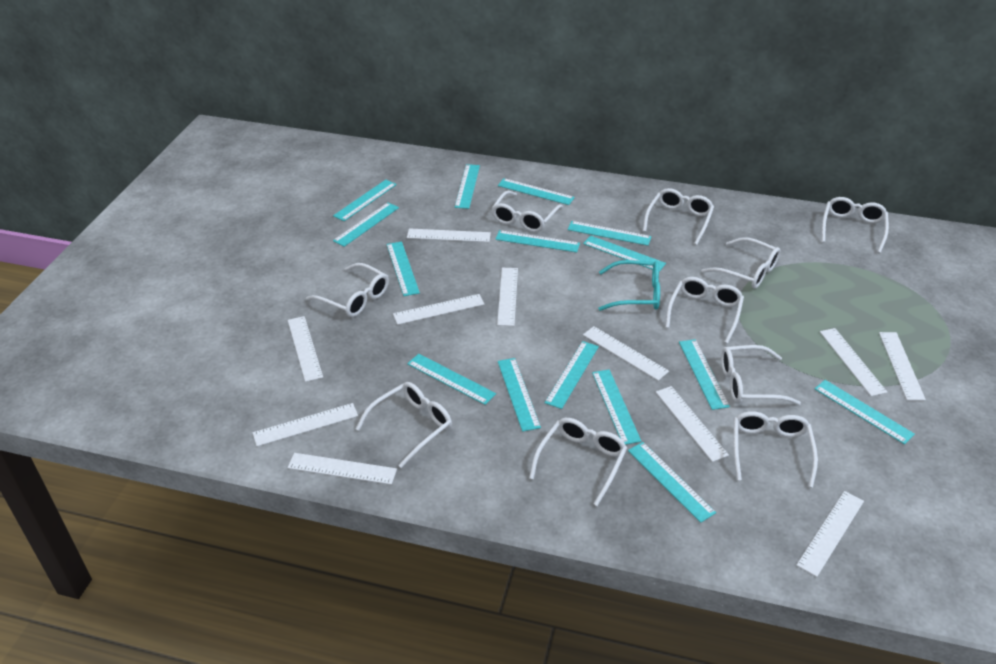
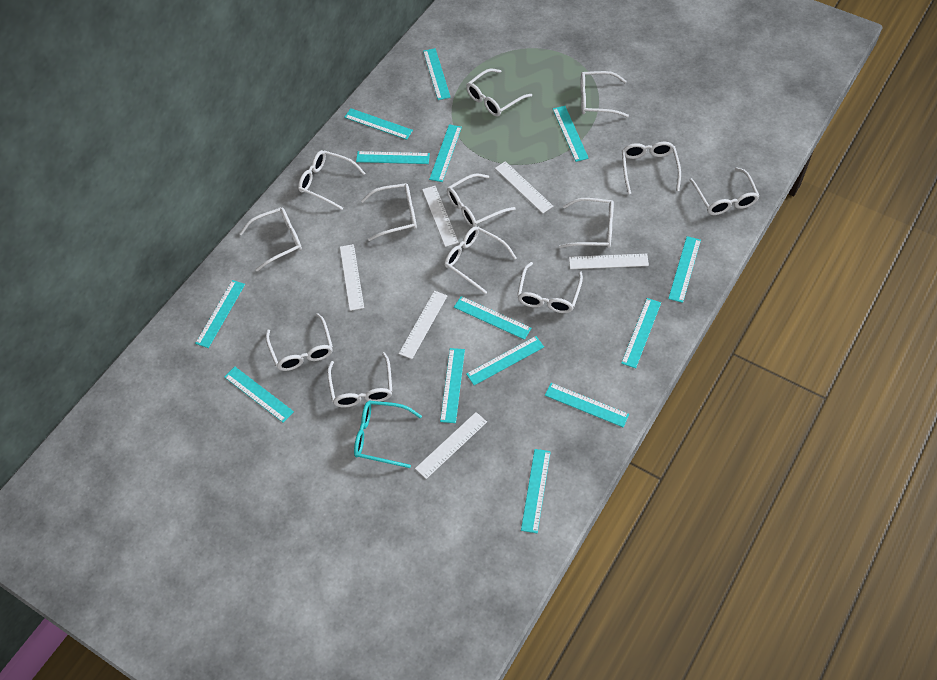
turquoise ruler: 15 -> 14
white glasses: 10 -> 13
white ruler: 11 -> 6

